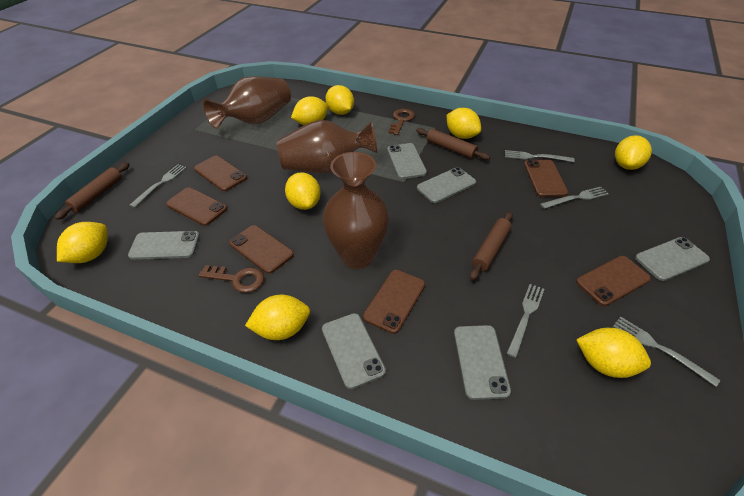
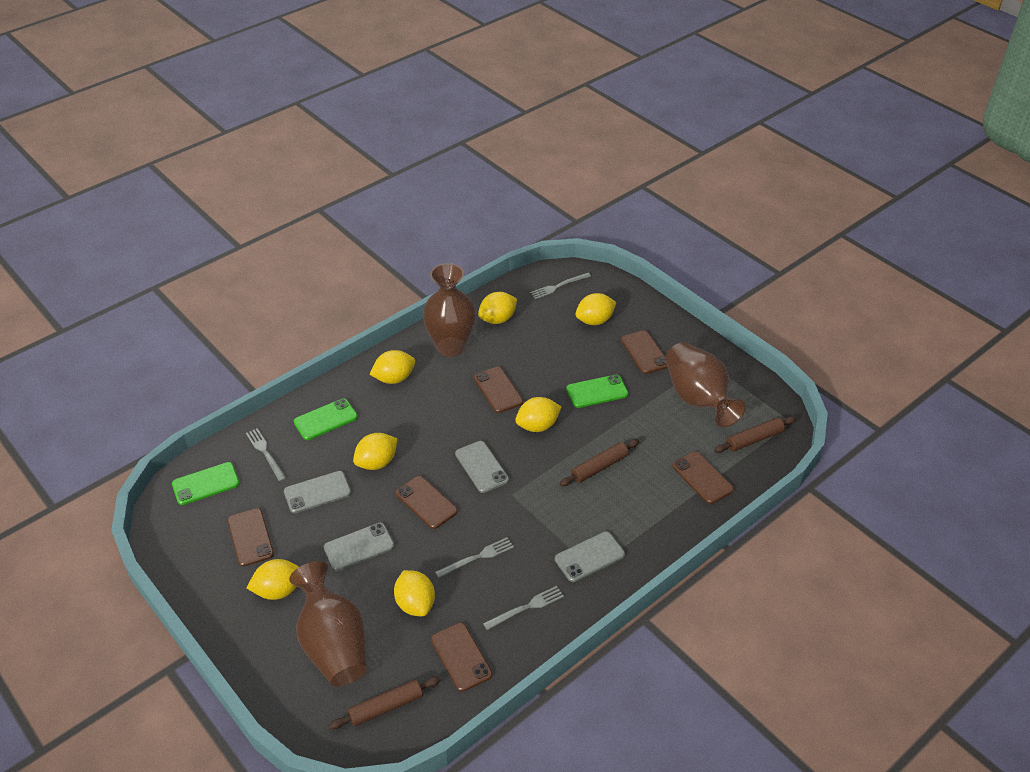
brown key: 2 -> 0
green phone: 0 -> 3
grey fork: 5 -> 4
grey phone: 6 -> 4
yellow lemon: 8 -> 7

